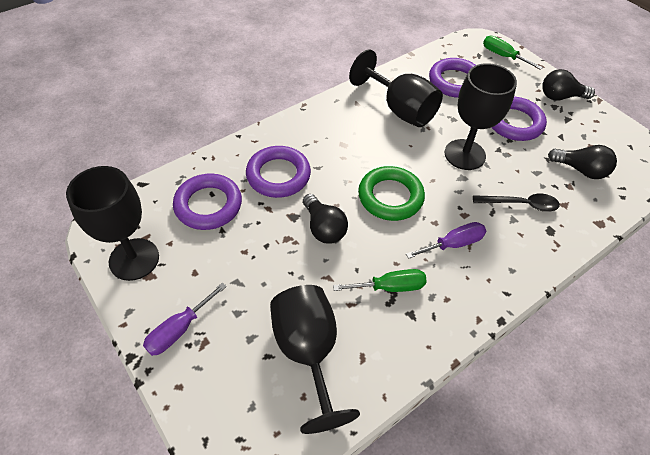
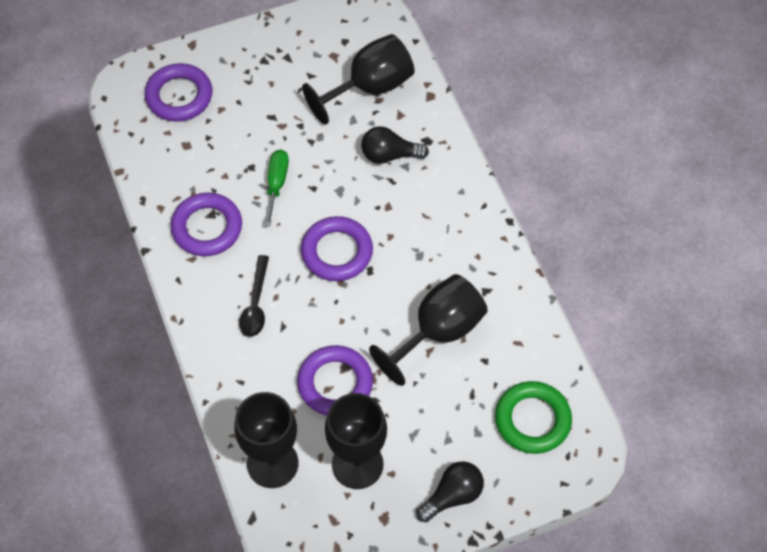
black light bulb: 3 -> 2
green screwdriver: 2 -> 1
purple screwdriver: 2 -> 0

